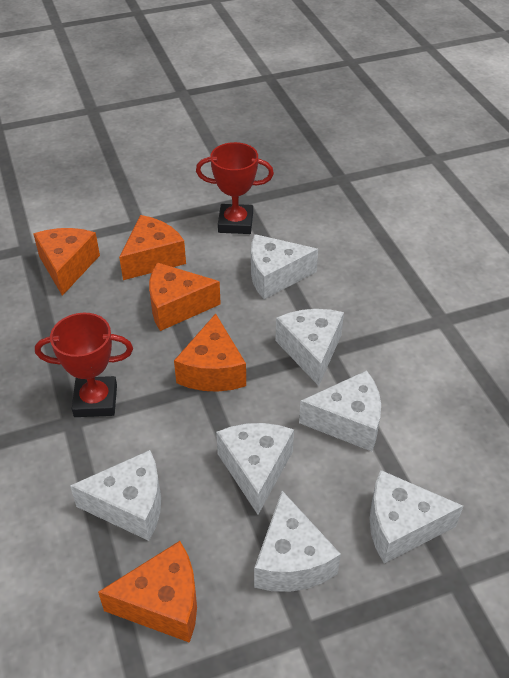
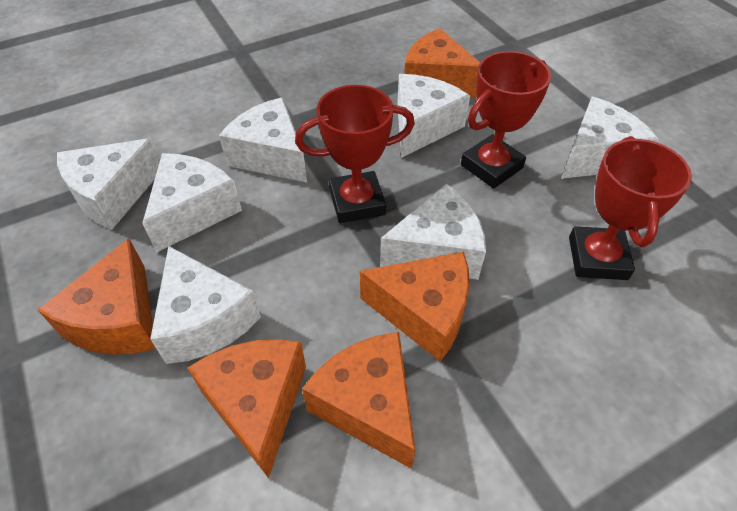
red trophy: 2 -> 3

